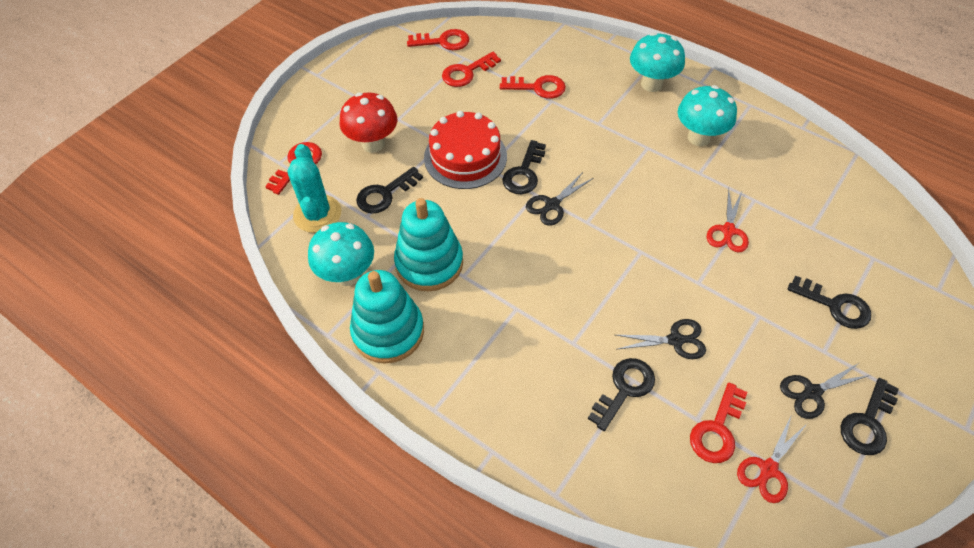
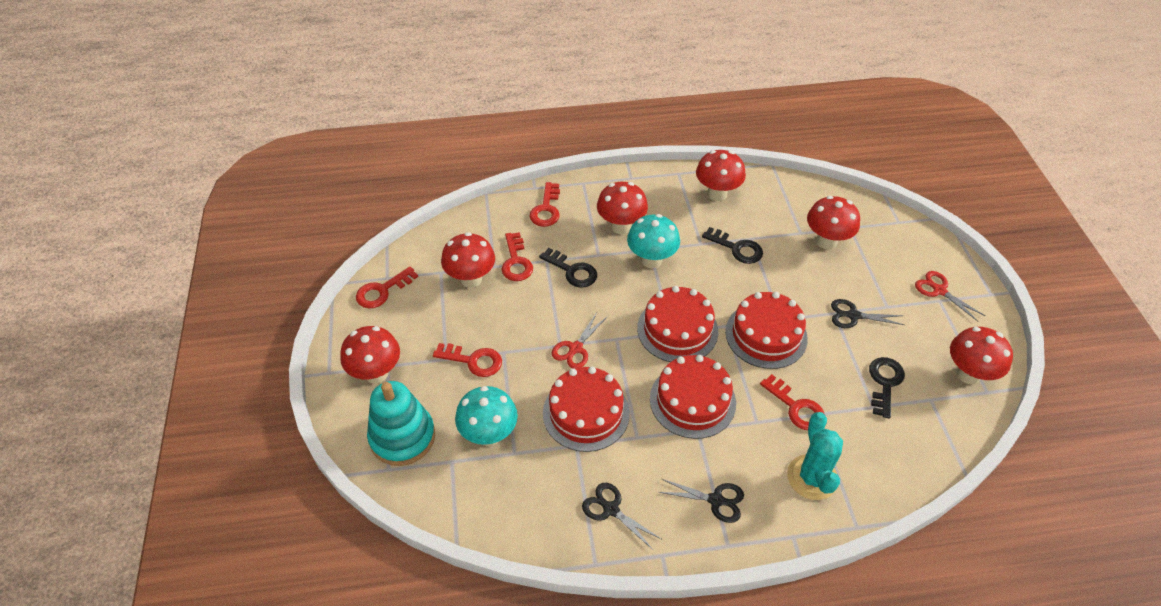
black key: 5 -> 3
red cake: 1 -> 4
red mushroom: 1 -> 6
turquoise mushroom: 3 -> 2
turquoise stacking toy: 2 -> 1

